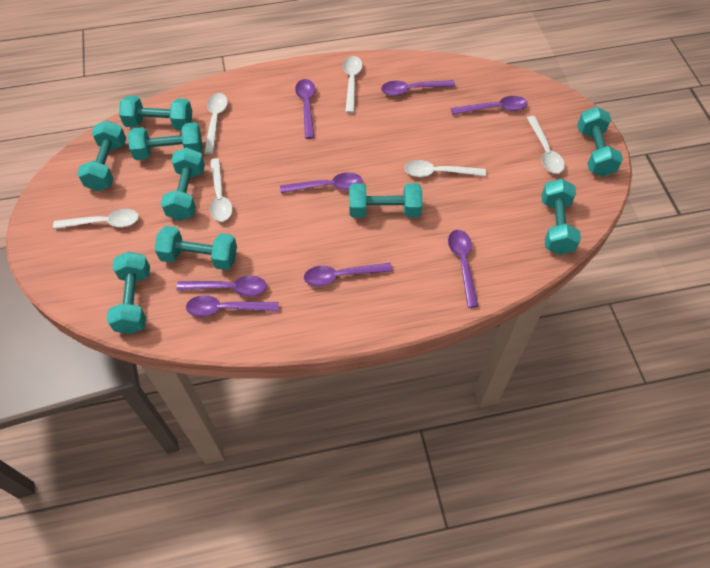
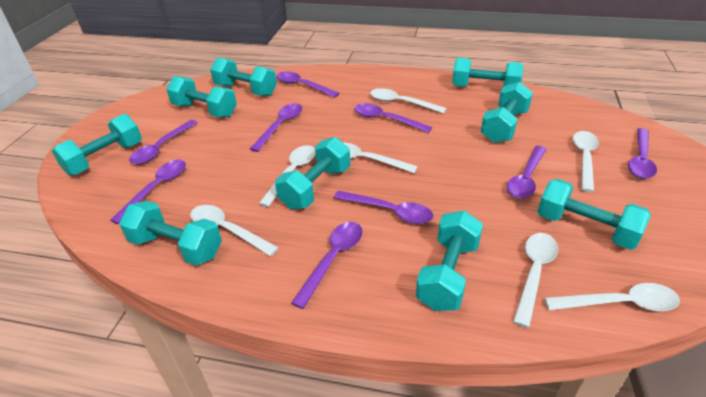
purple spoon: 8 -> 9
white spoon: 6 -> 7

